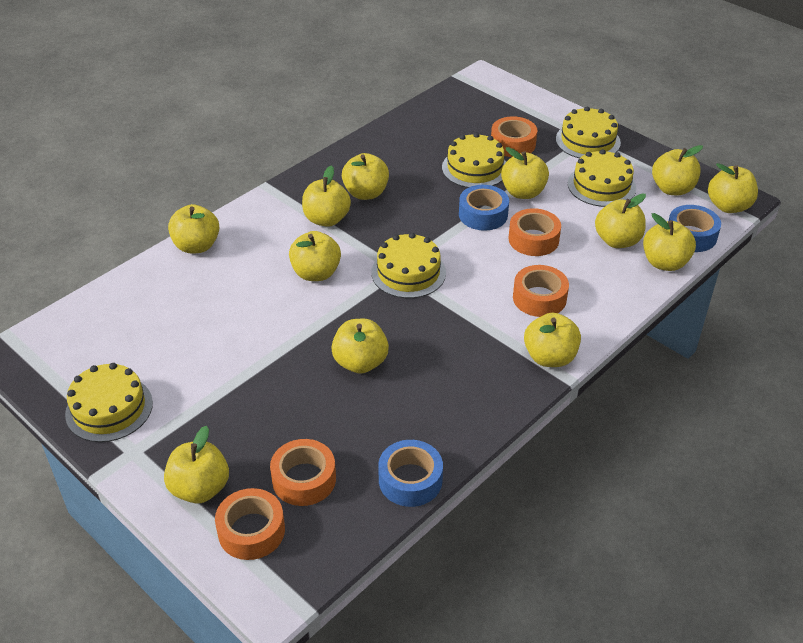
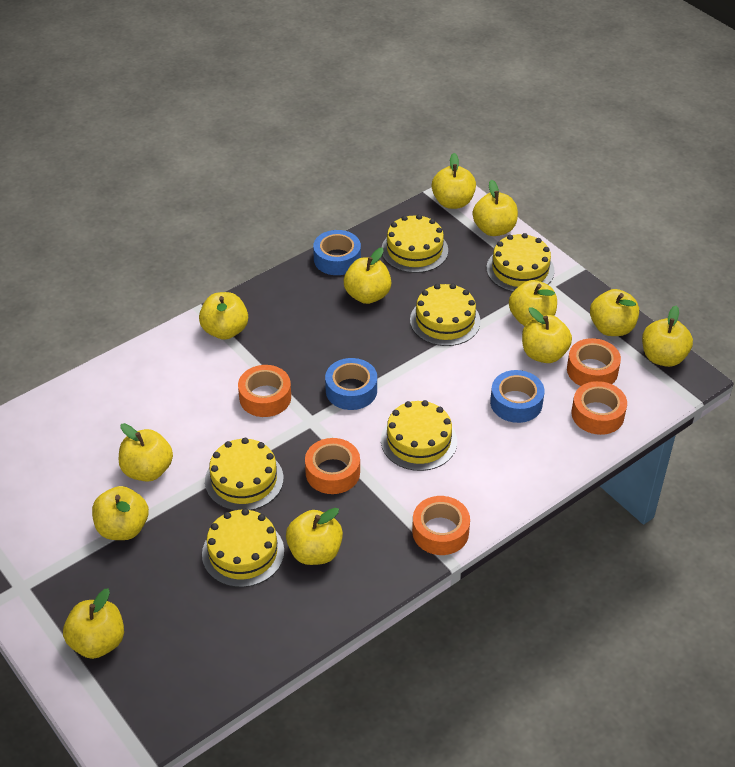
yellow cake: 5 -> 6

